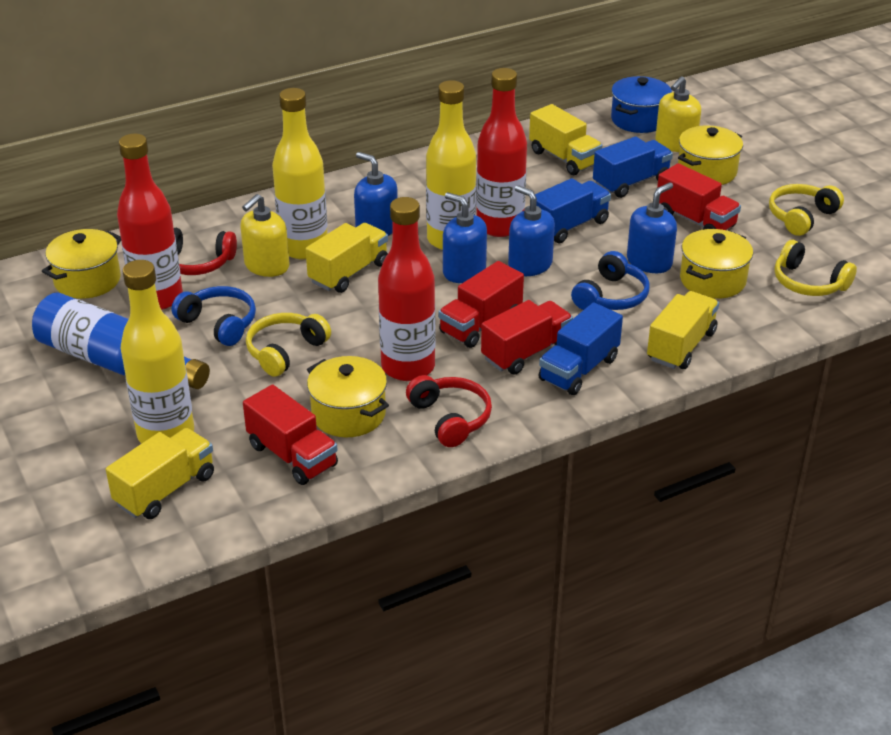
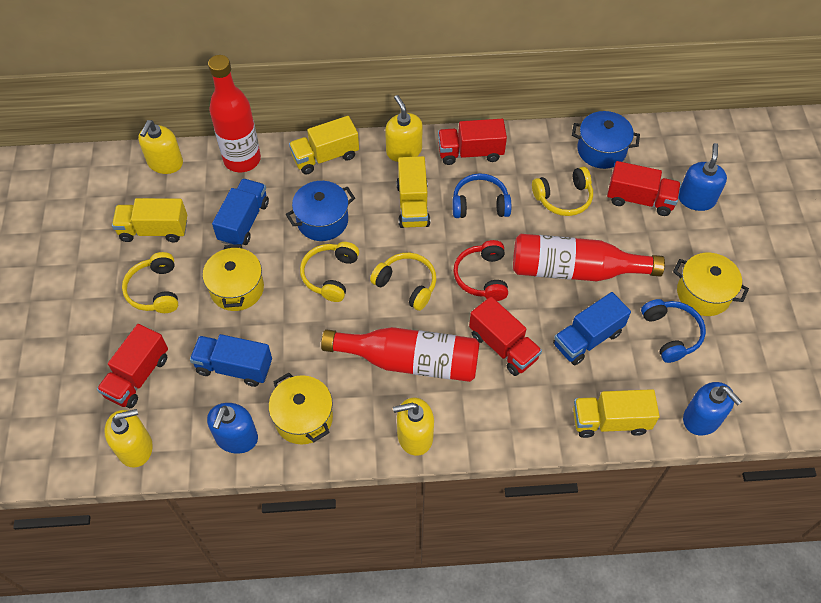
blue bottle: 1 -> 0
blue pot: 1 -> 2
blue soap dispenser: 4 -> 3
red headphones: 2 -> 1
yellow bottle: 3 -> 0
yellow headphones: 3 -> 4
yellow pot: 4 -> 3
yellow soap dispenser: 2 -> 4

